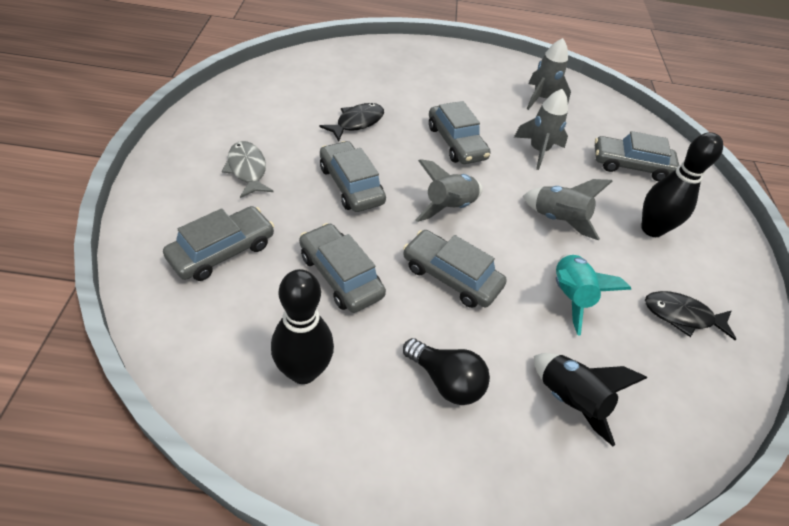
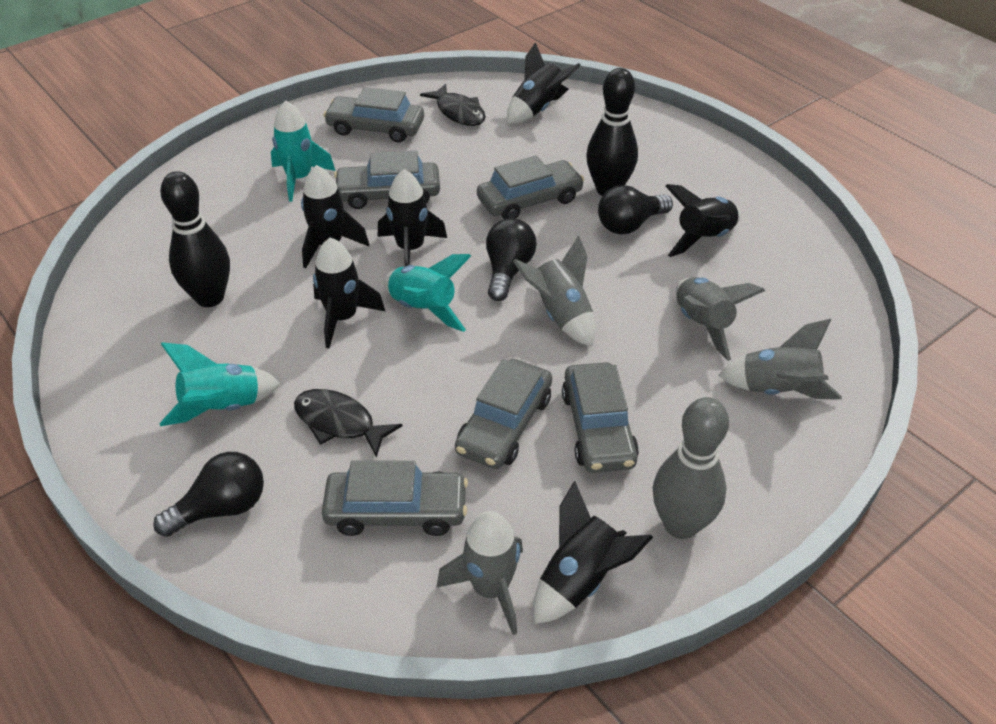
black light bulb: 1 -> 3
black rocket: 1 -> 6
grey bowling pin: 0 -> 1
grey fish: 1 -> 0
turquoise rocket: 1 -> 3

